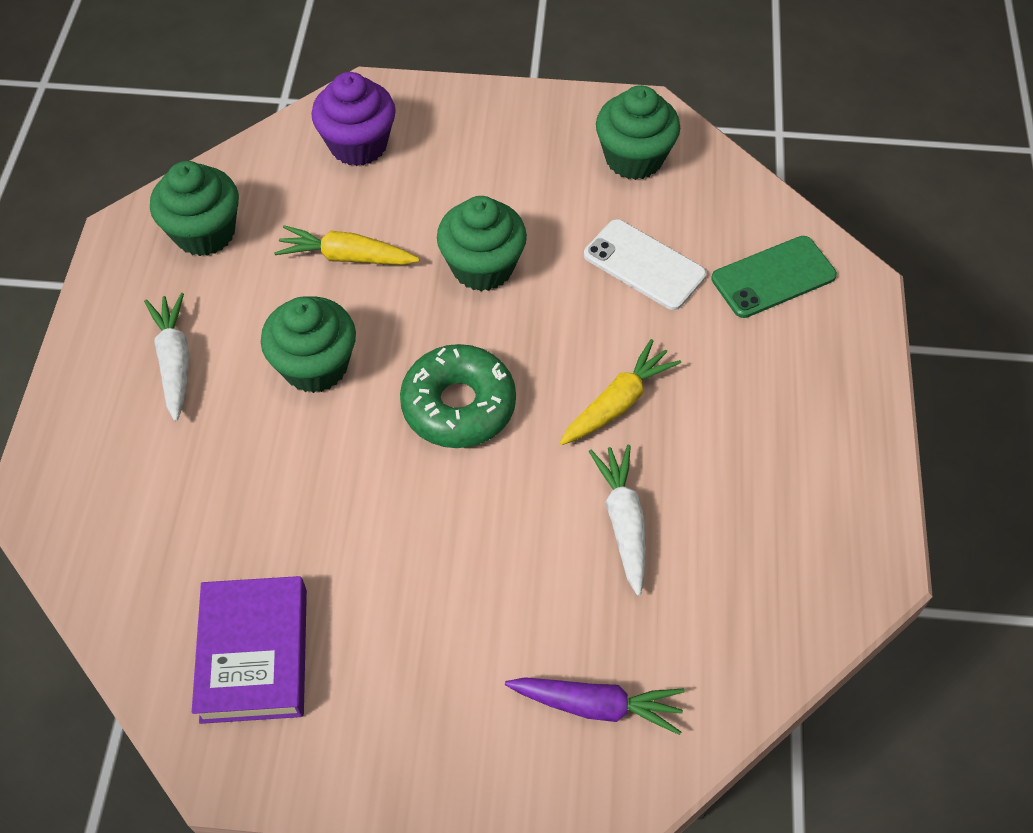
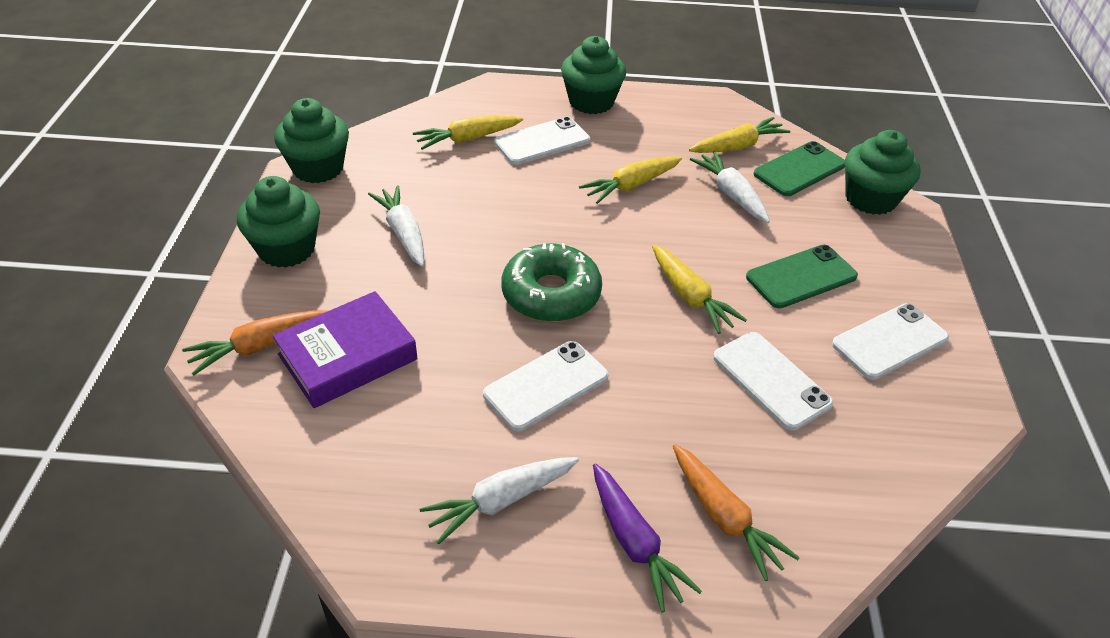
green phone: 1 -> 2
orange carrot: 0 -> 2
purple cupcake: 1 -> 0
white carrot: 2 -> 3
white phone: 1 -> 4
yellow carrot: 2 -> 4

